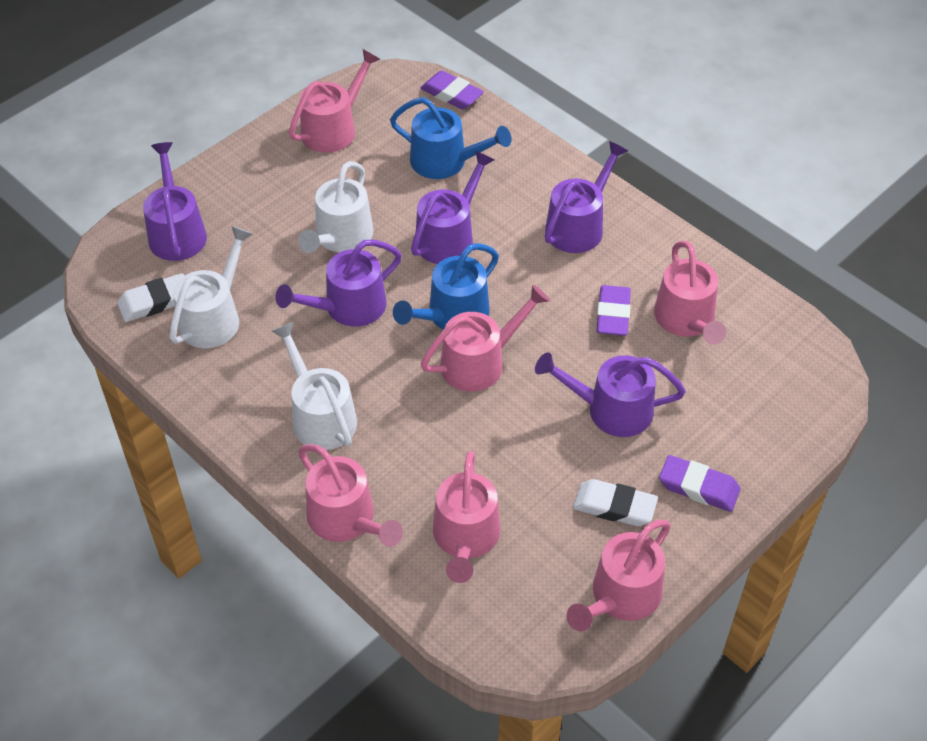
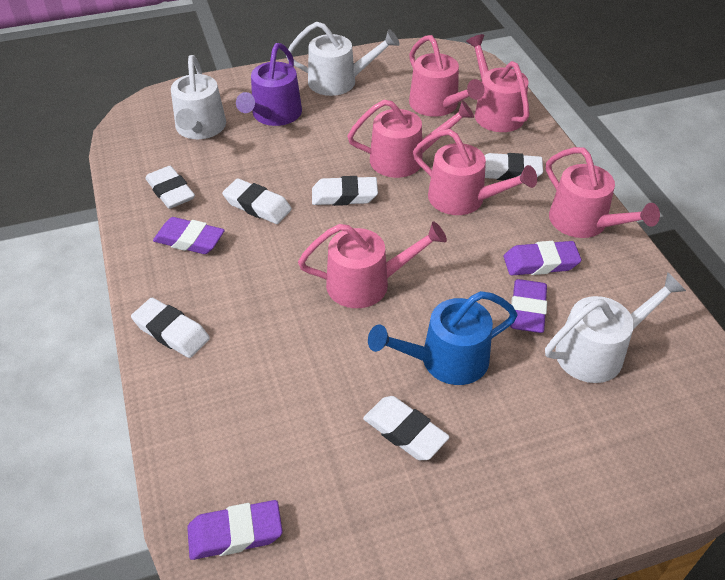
blue watering can: 2 -> 1
purple eraser: 3 -> 4
purple watering can: 5 -> 1
white eraser: 2 -> 6

